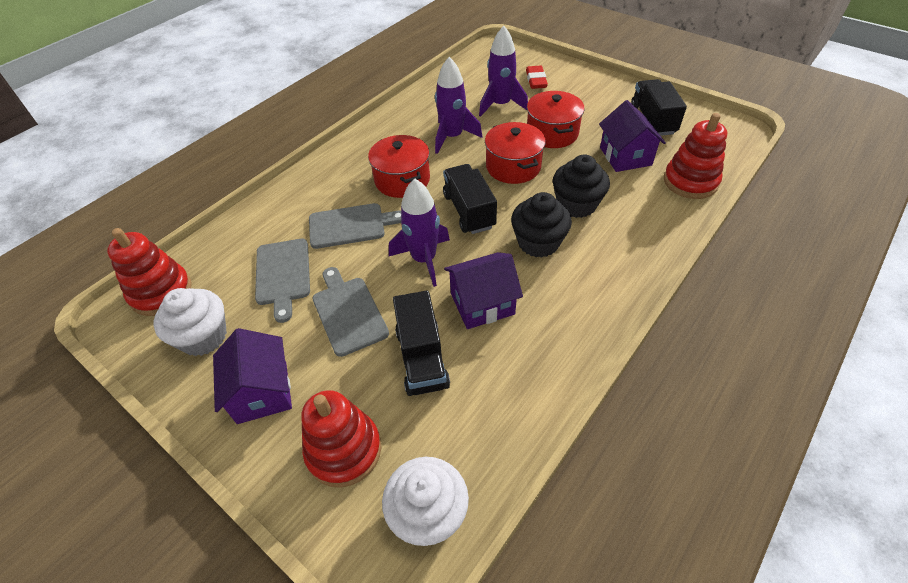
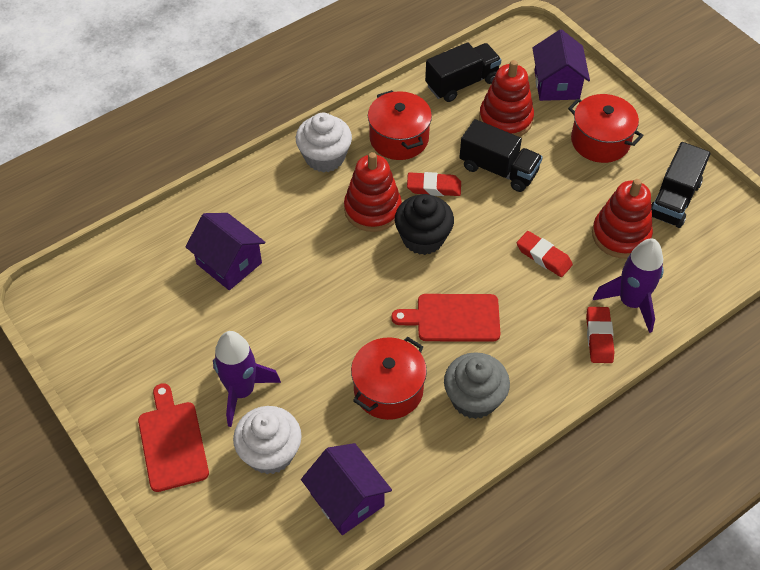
black cupcake: 2 -> 1
grey cupcake: 0 -> 1
grey cutting board: 3 -> 0
purple rocket: 3 -> 2
red cutting board: 0 -> 2
red eraser: 1 -> 3

